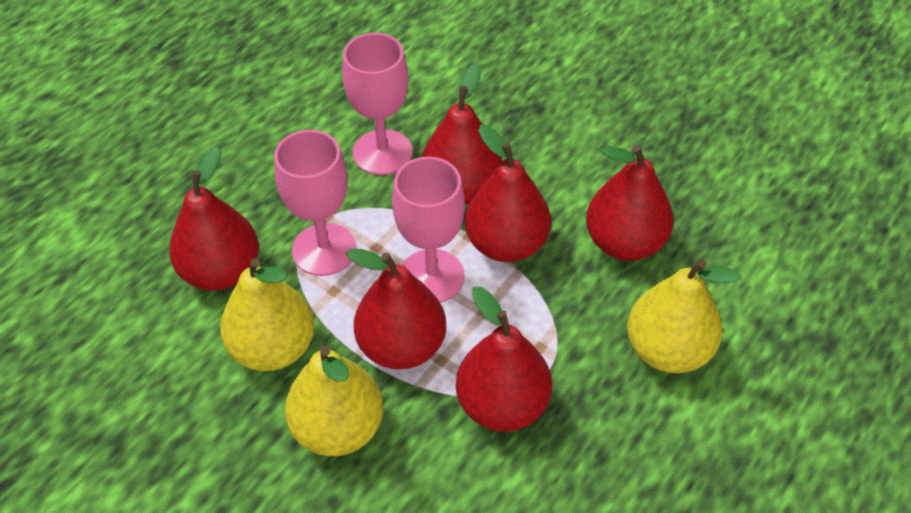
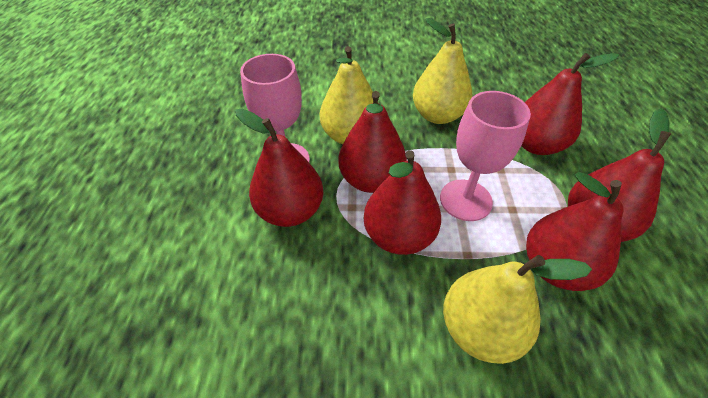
pink goblet: 3 -> 2

